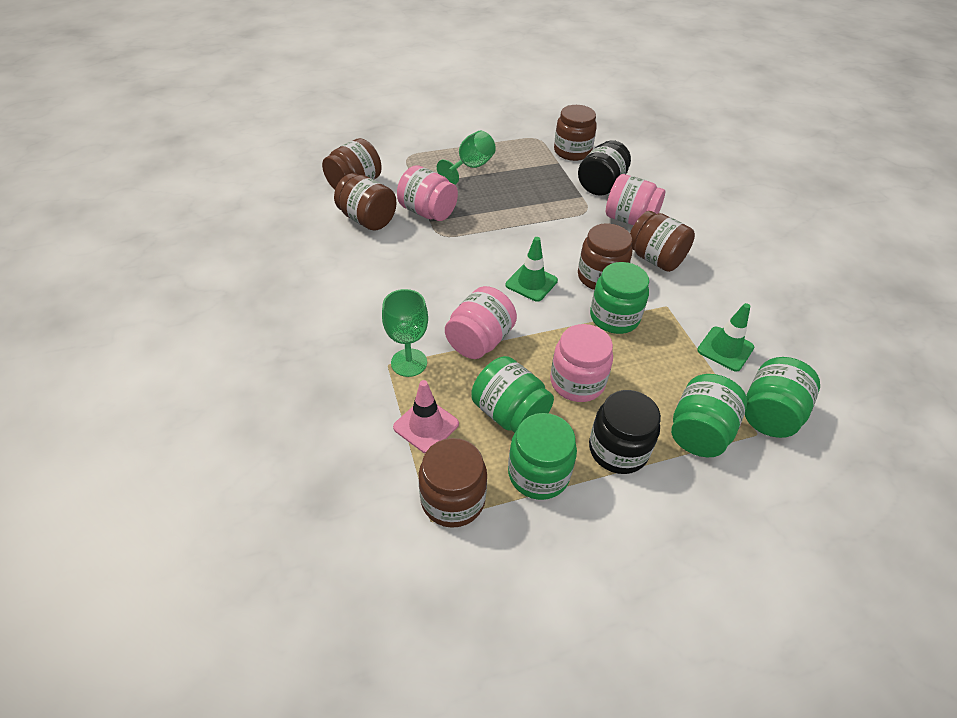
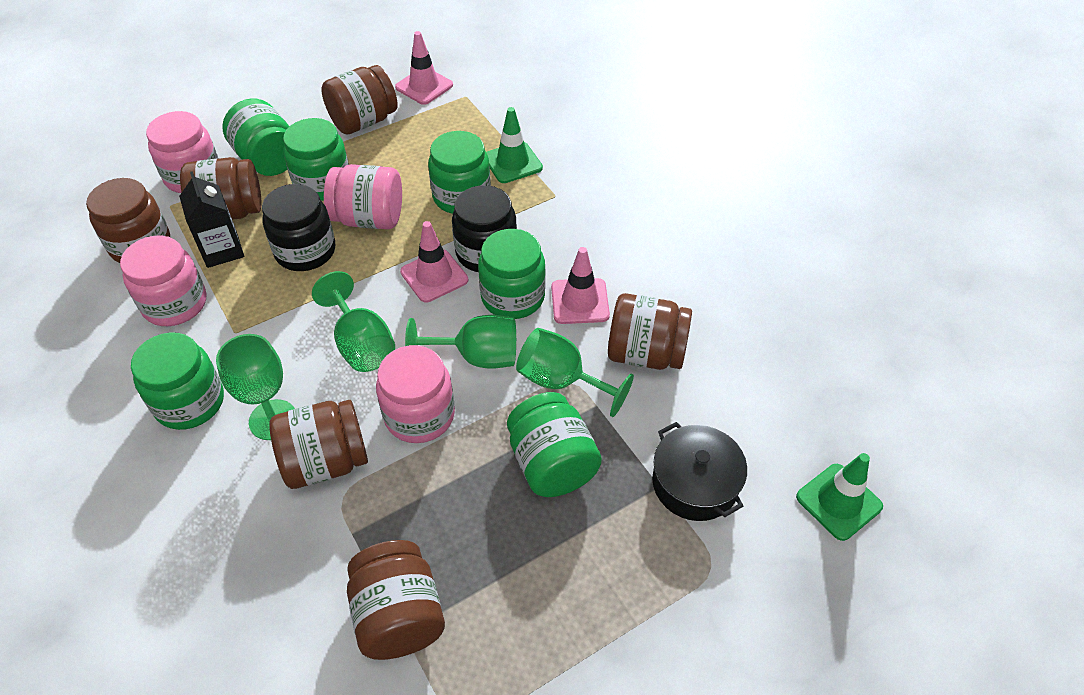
black carton: 0 -> 1
black pot: 0 -> 1
green goblet: 2 -> 4
green jar: 5 -> 6
pink traffic cone: 1 -> 3

